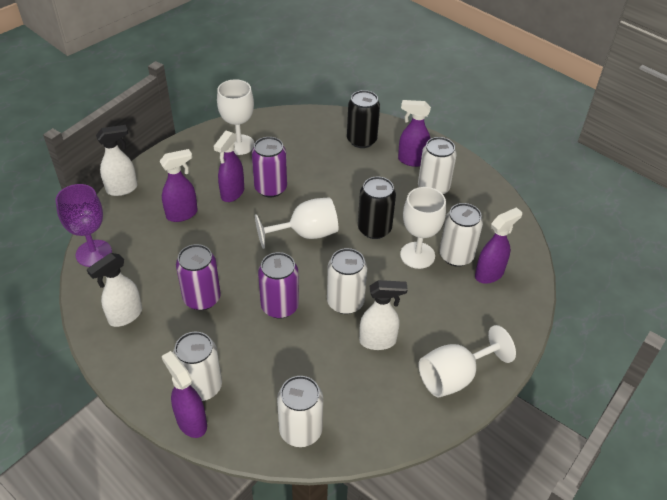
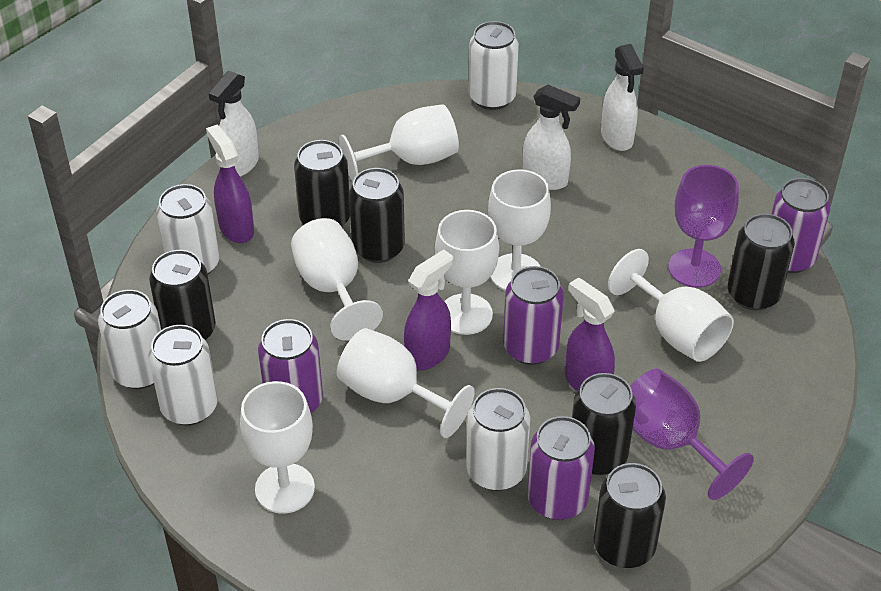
black can: 2 -> 6
purple can: 3 -> 4
purple goblet: 1 -> 2
purple spray bottle: 5 -> 3
white goblet: 4 -> 7

